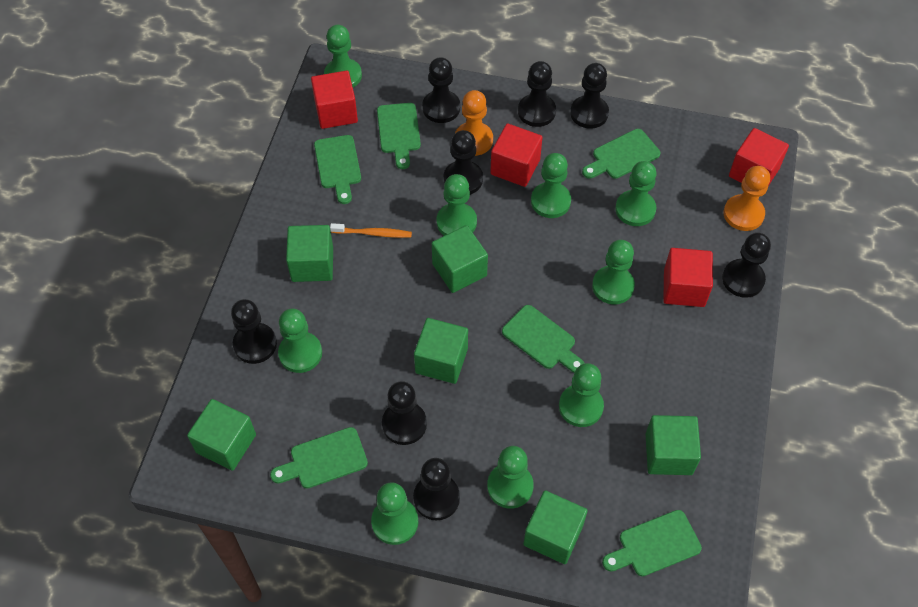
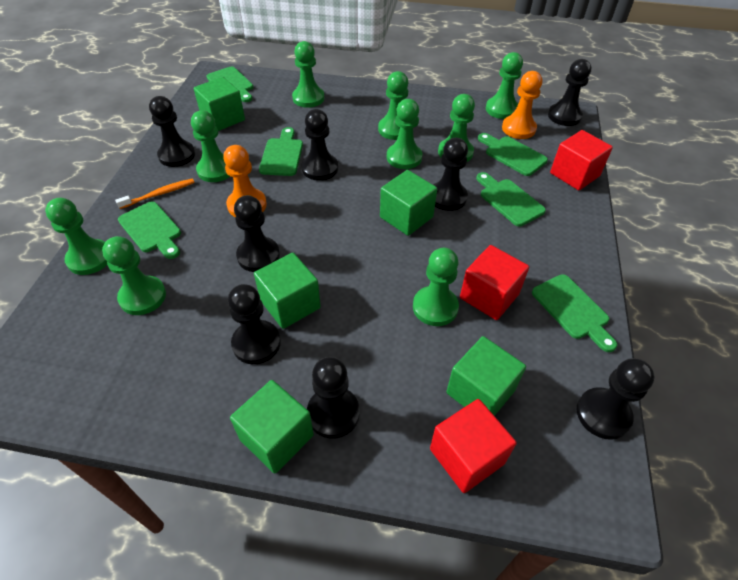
green cube: 6 -> 5
red cube: 4 -> 3

